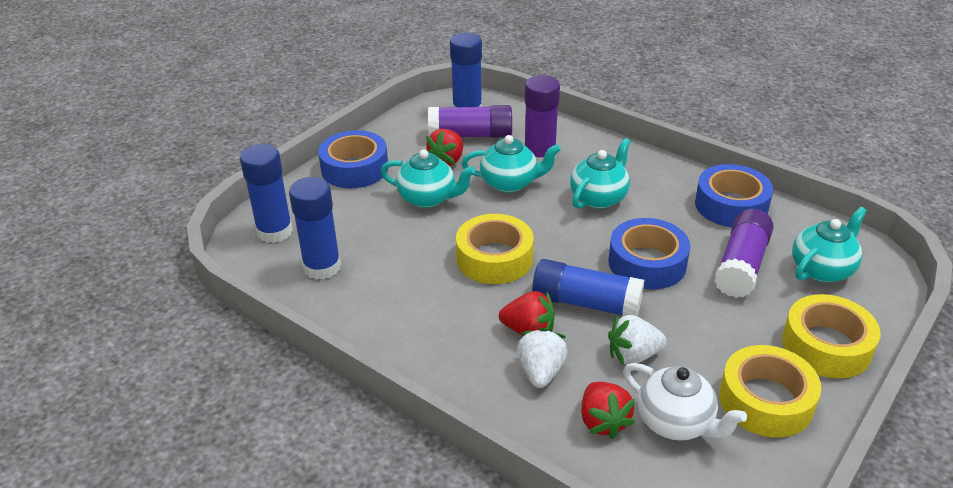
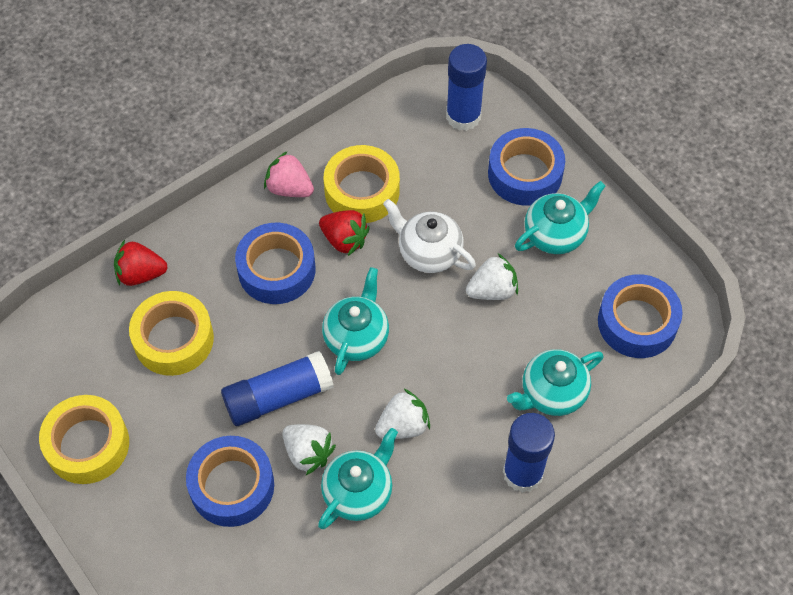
blue glue stick: 4 -> 3
blue tape: 3 -> 4
pink strawberry: 0 -> 1
purple glue stick: 3 -> 0
red strawberry: 3 -> 2
white strawberry: 2 -> 3

